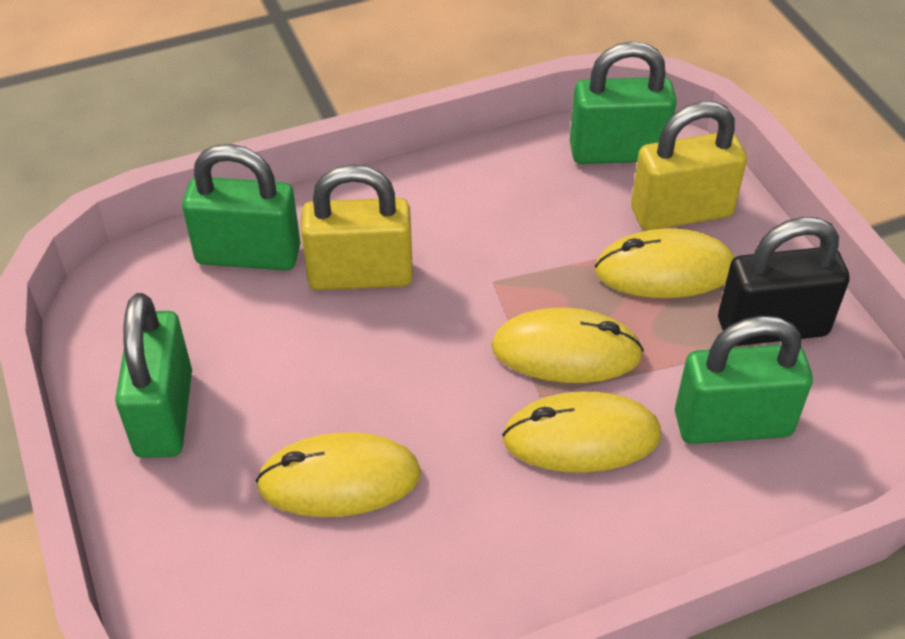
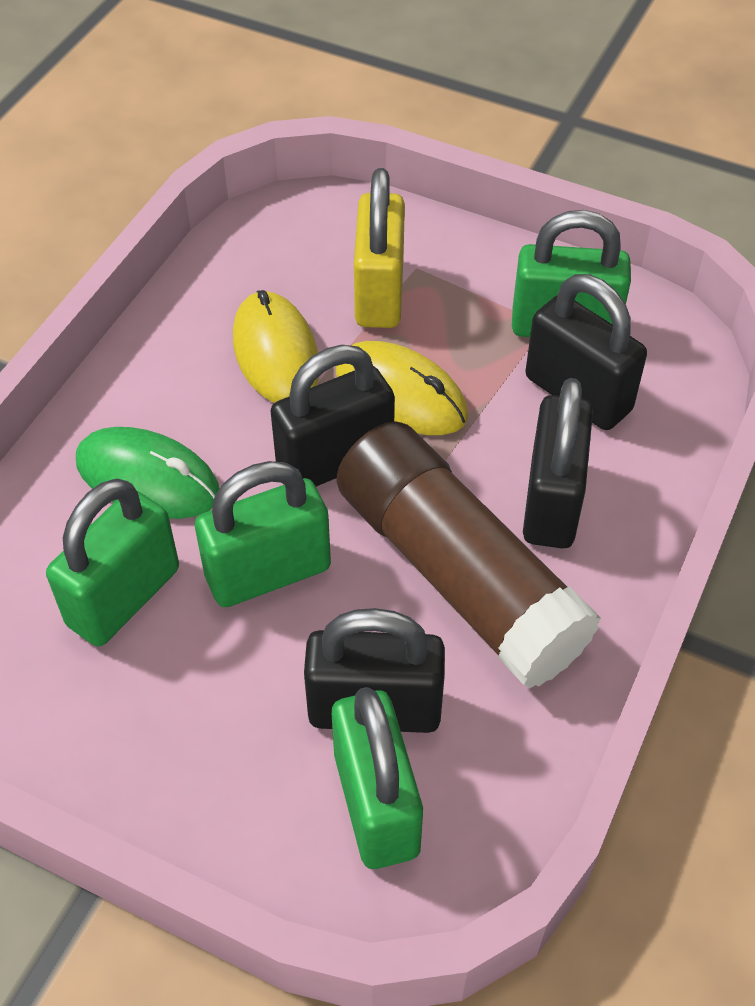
black padlock: 1 -> 4
brown glue stick: 0 -> 1
green mouse: 0 -> 1
yellow mouse: 4 -> 2
yellow padlock: 2 -> 1

